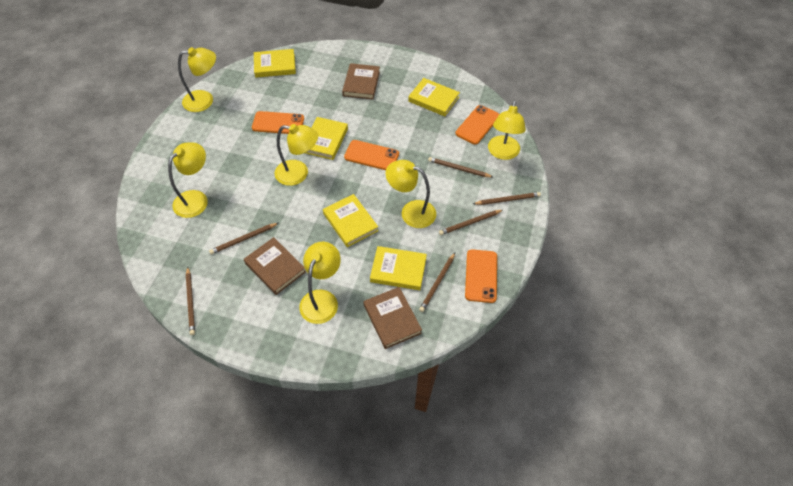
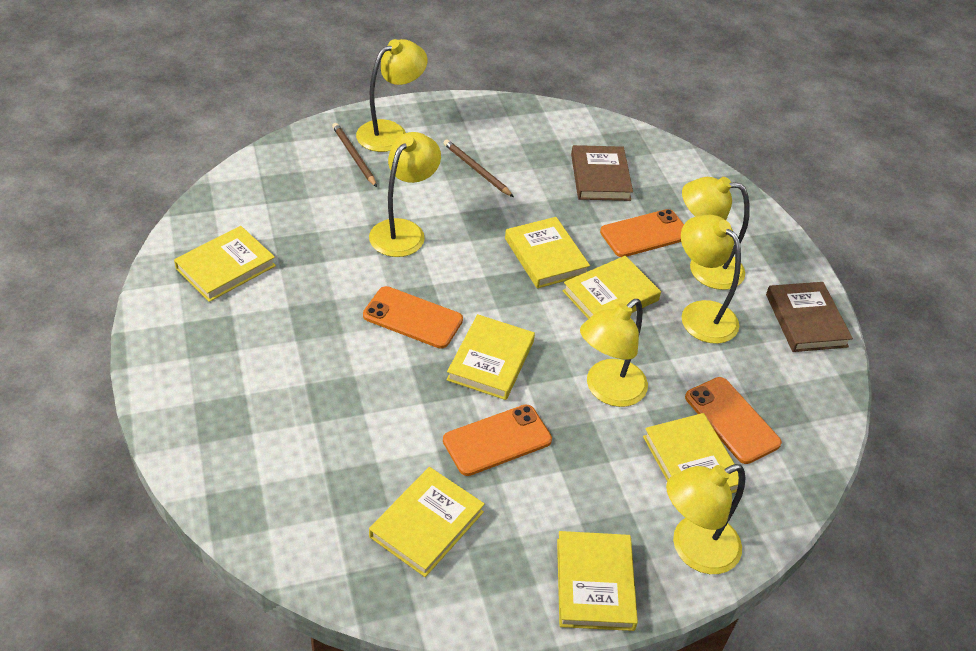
brown book: 3 -> 2
brown pencil: 6 -> 2
yellow book: 5 -> 7

